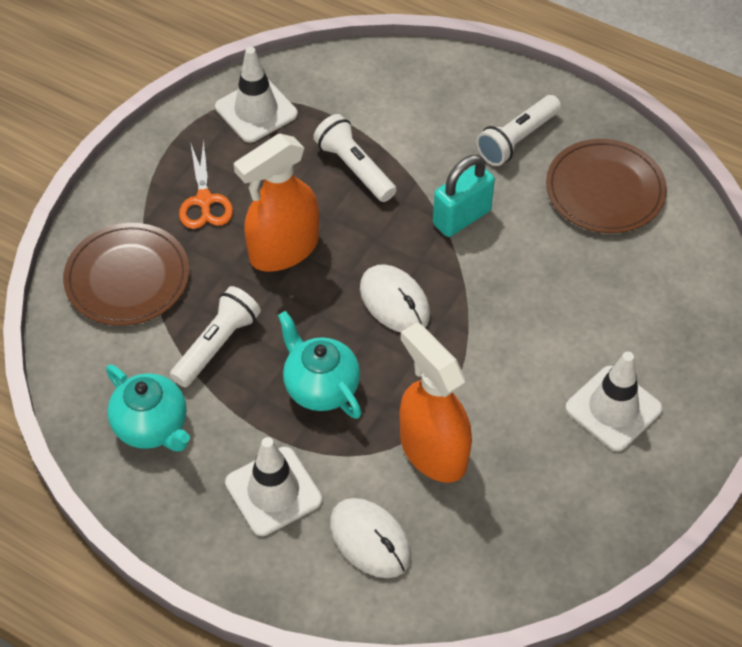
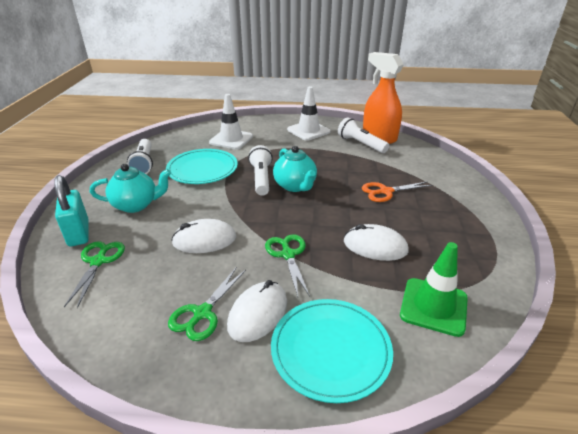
brown plate: 2 -> 0
green scissors: 0 -> 3
green traffic cone: 0 -> 1
orange spray bottle: 2 -> 1
turquoise plate: 0 -> 2
white mouse: 2 -> 3
white traffic cone: 3 -> 2

